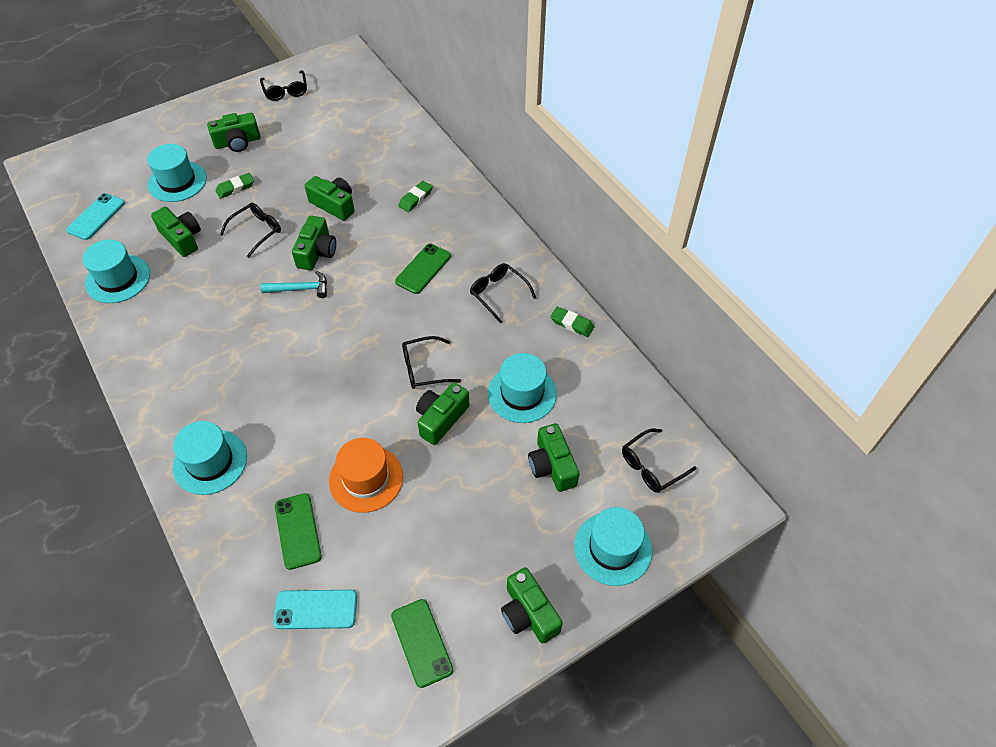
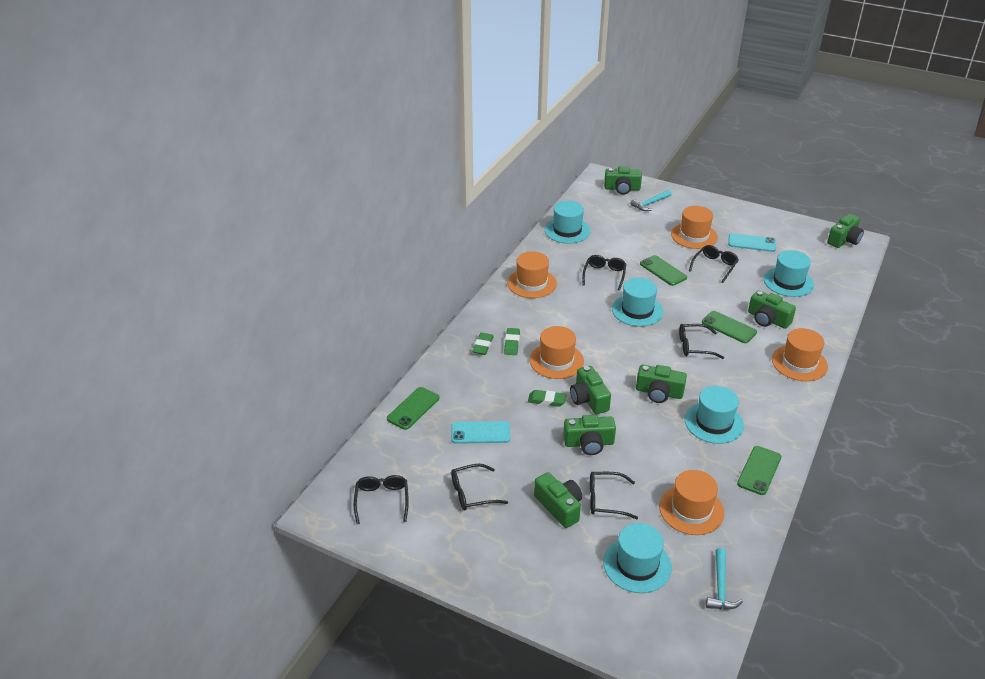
black glasses: 5 -> 6
green phone: 3 -> 4
orange hat: 1 -> 5
turquoise hammer: 1 -> 2

